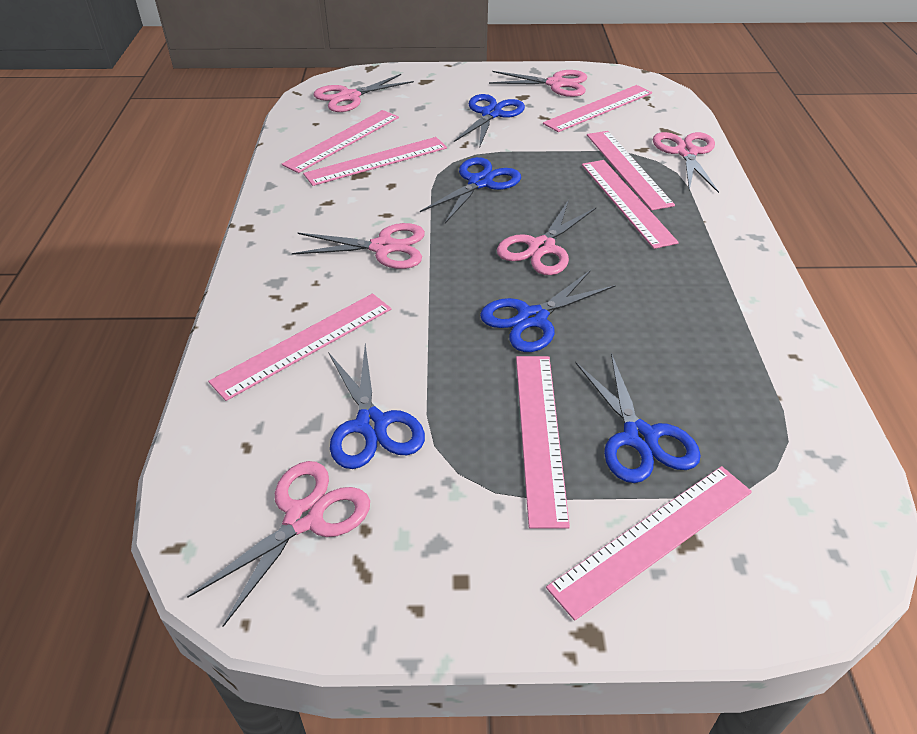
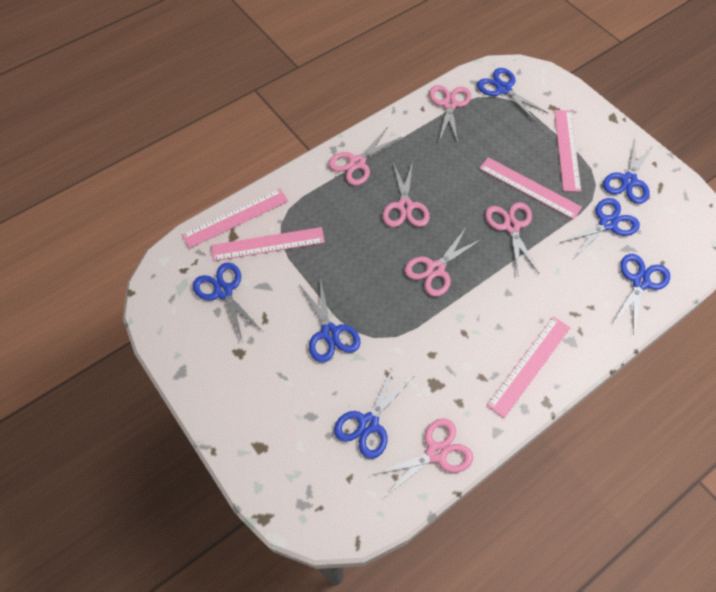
blue scissors: 5 -> 7
pink ruler: 8 -> 5

